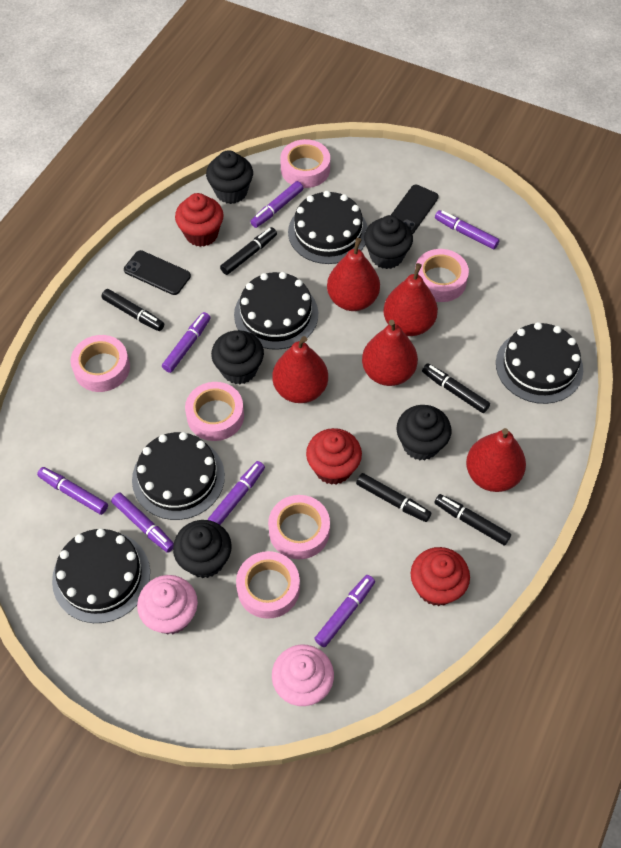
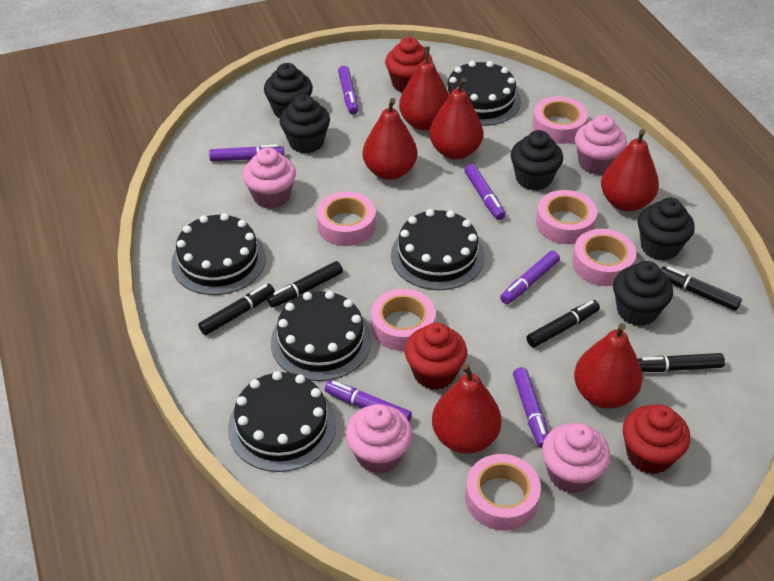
black phone: 2 -> 0
pink cupcake: 2 -> 4
purple marker: 7 -> 6
red pear: 5 -> 6

